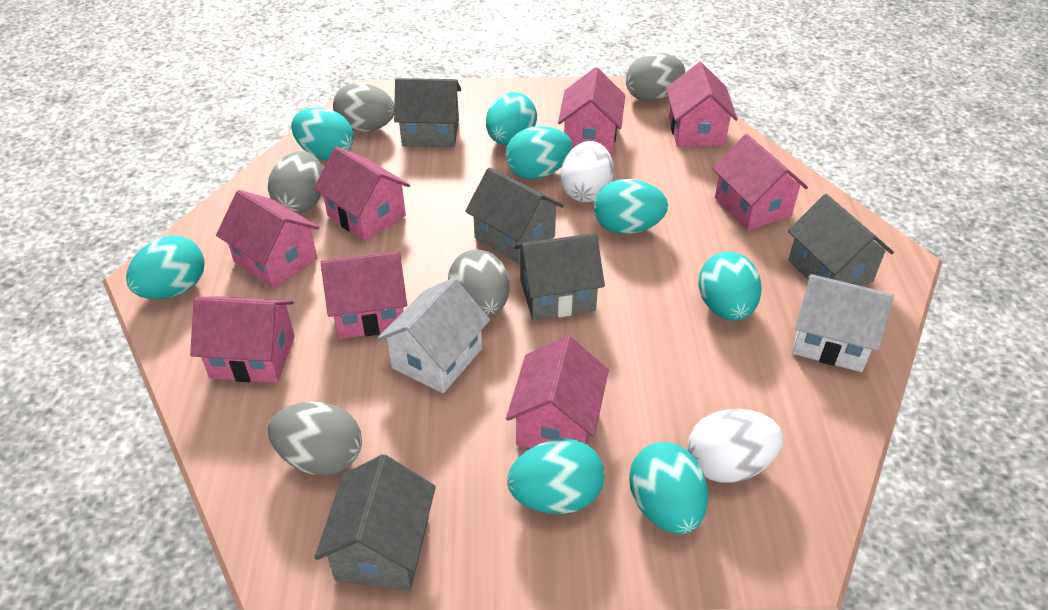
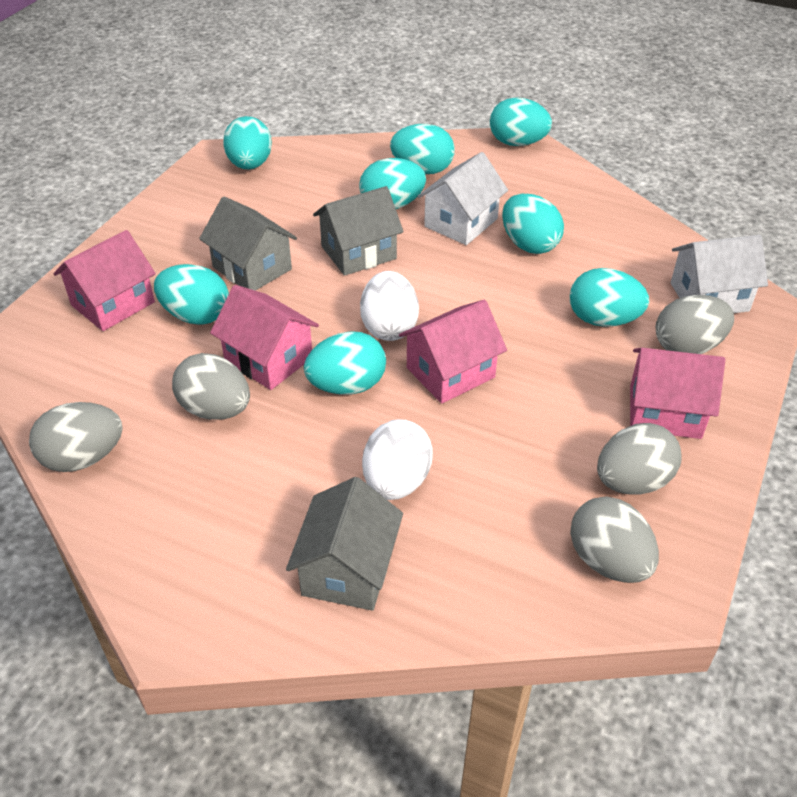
grey house: 5 -> 3
pink house: 8 -> 4

